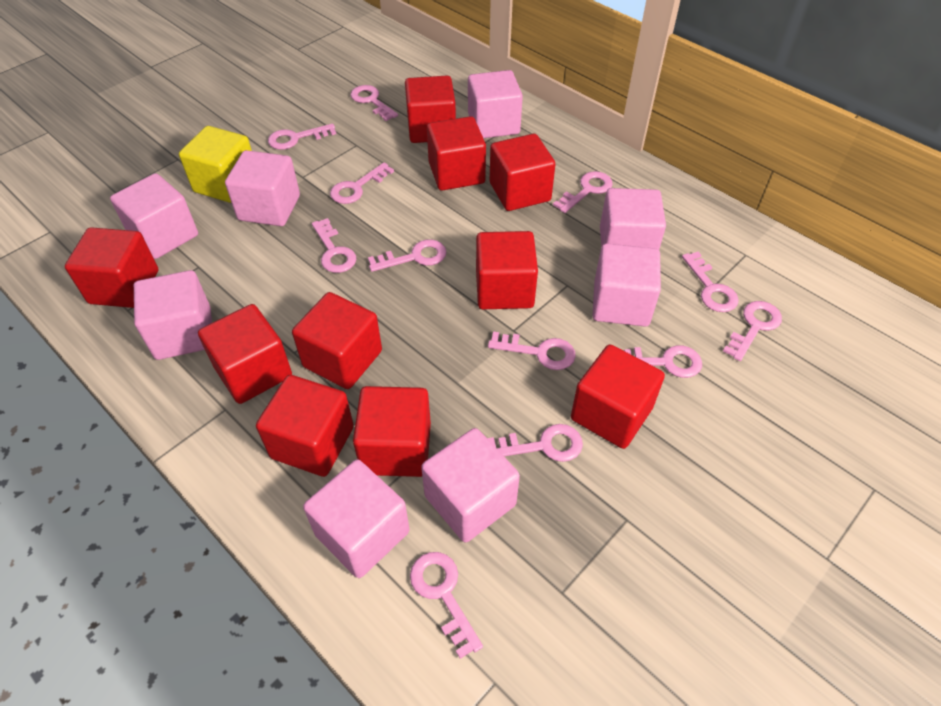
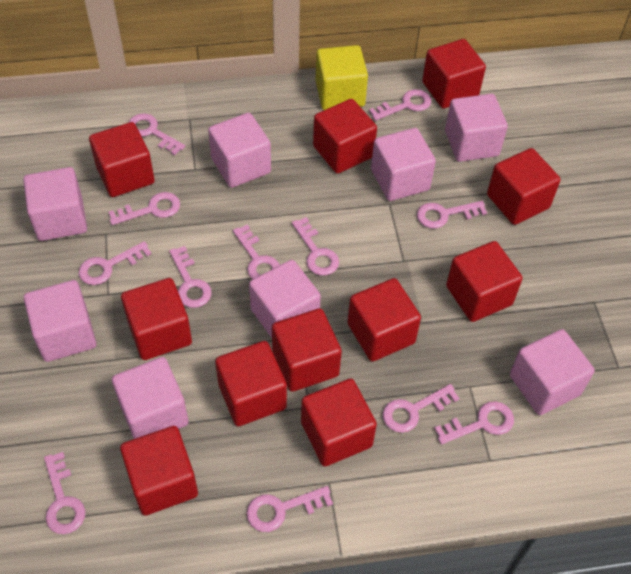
red cube: 10 -> 11

